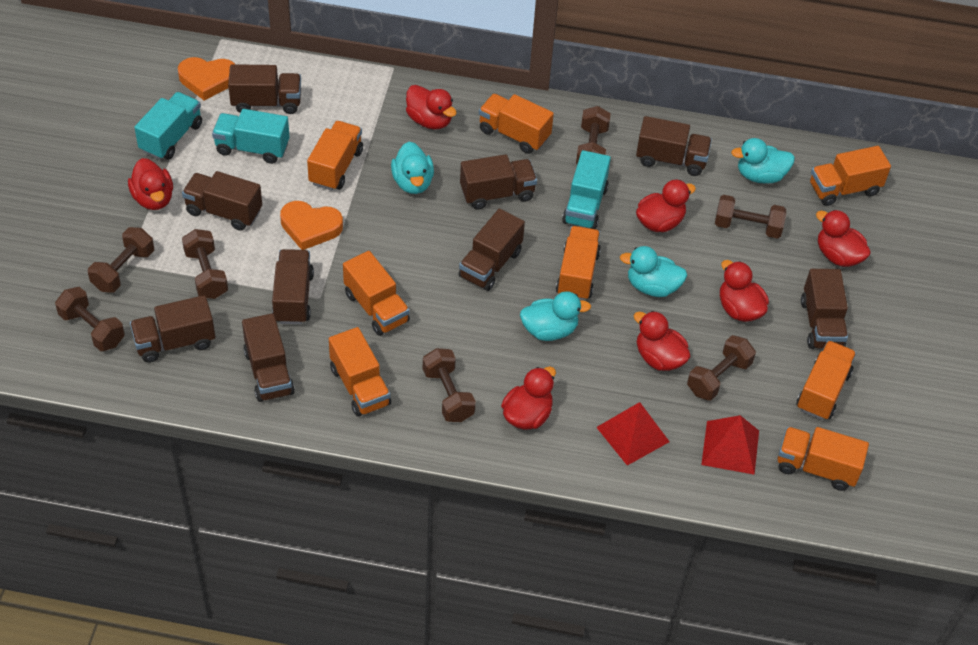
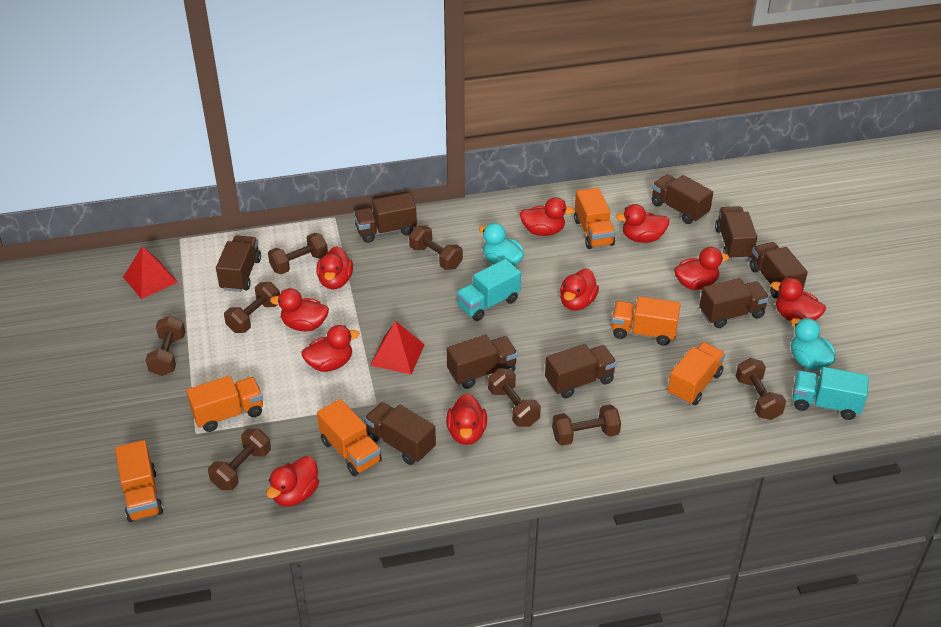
brown dumbbell: 7 -> 8
orange heart: 2 -> 0
orange truck: 8 -> 6
red duck: 7 -> 10
turquoise duck: 4 -> 2
turquoise truck: 3 -> 2

